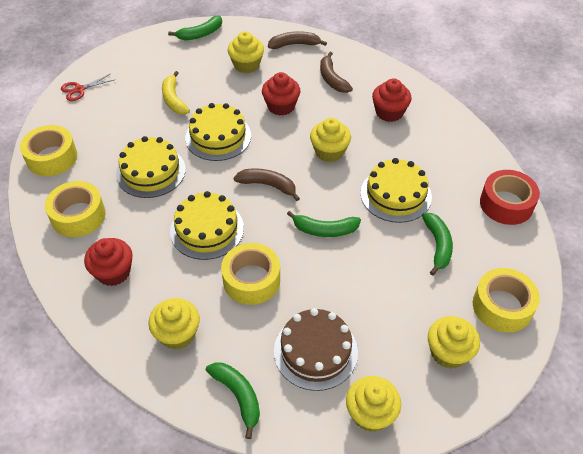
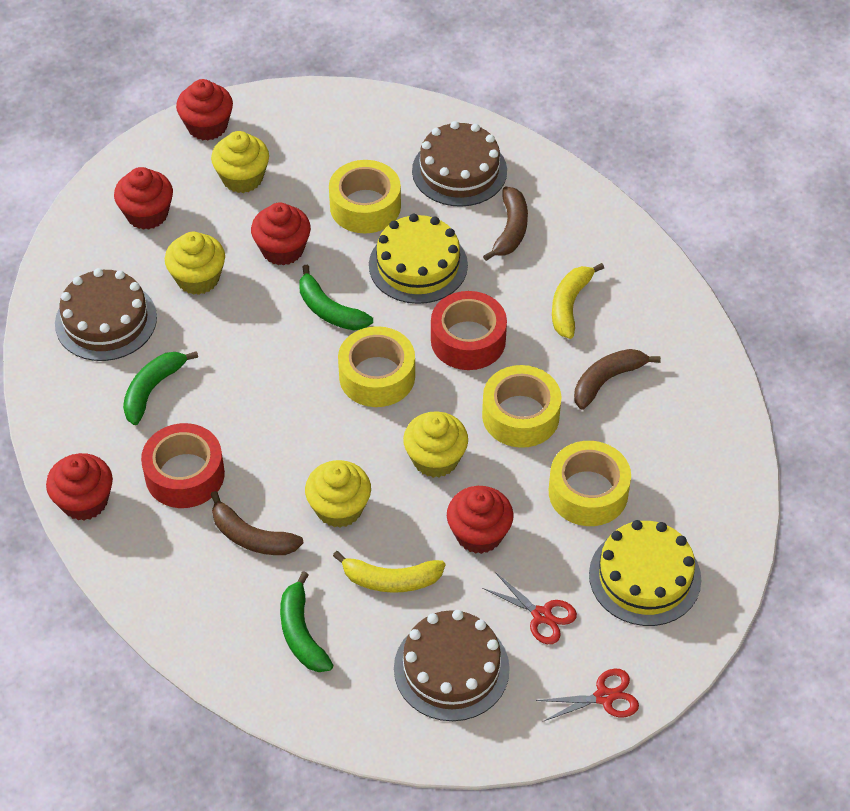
brown cake: 1 -> 3
green banana: 4 -> 3
red cupcake: 3 -> 5
red scissors: 1 -> 2
red tape: 1 -> 2
yellow banana: 1 -> 2
yellow cake: 4 -> 2
yellow cupcake: 5 -> 4

